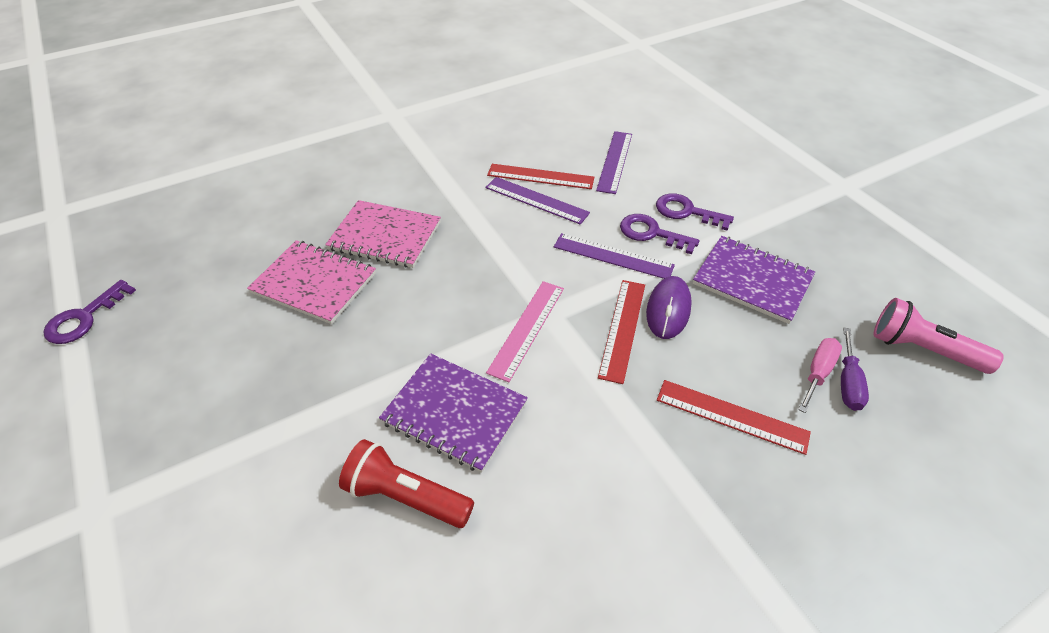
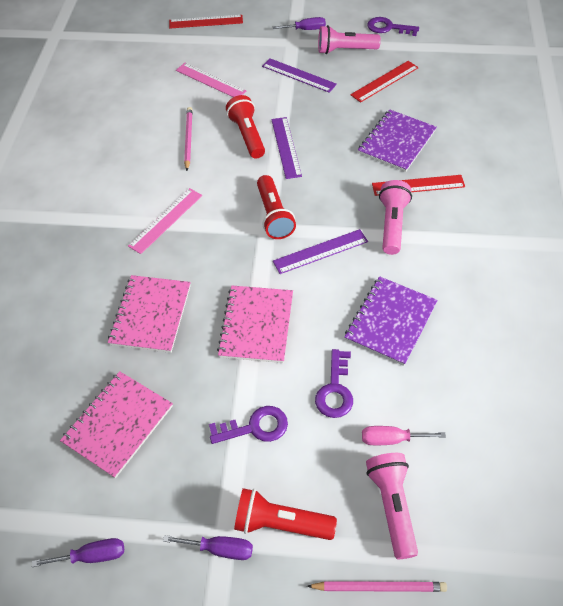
pink flashlight: 1 -> 3
pink notebook: 2 -> 3
pink pencil: 0 -> 2
pink ruler: 1 -> 2
purple mouse: 1 -> 0
purple screwdriver: 1 -> 3
red flashlight: 1 -> 3

